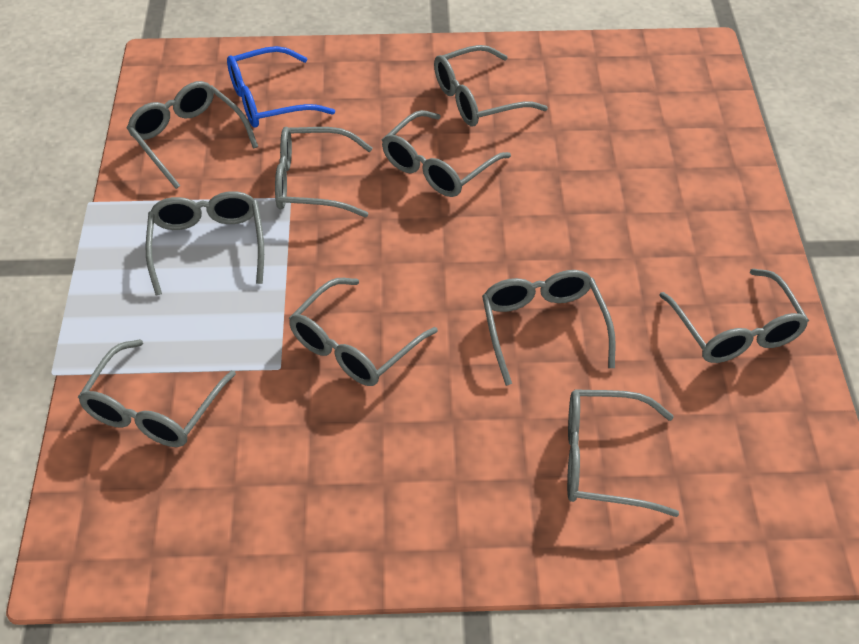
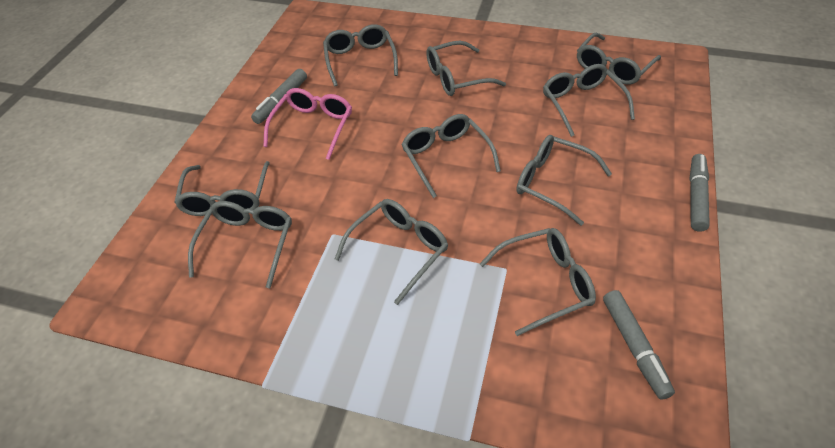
blue glasses: 1 -> 0
grey marker: 0 -> 3
pink glasses: 0 -> 1

